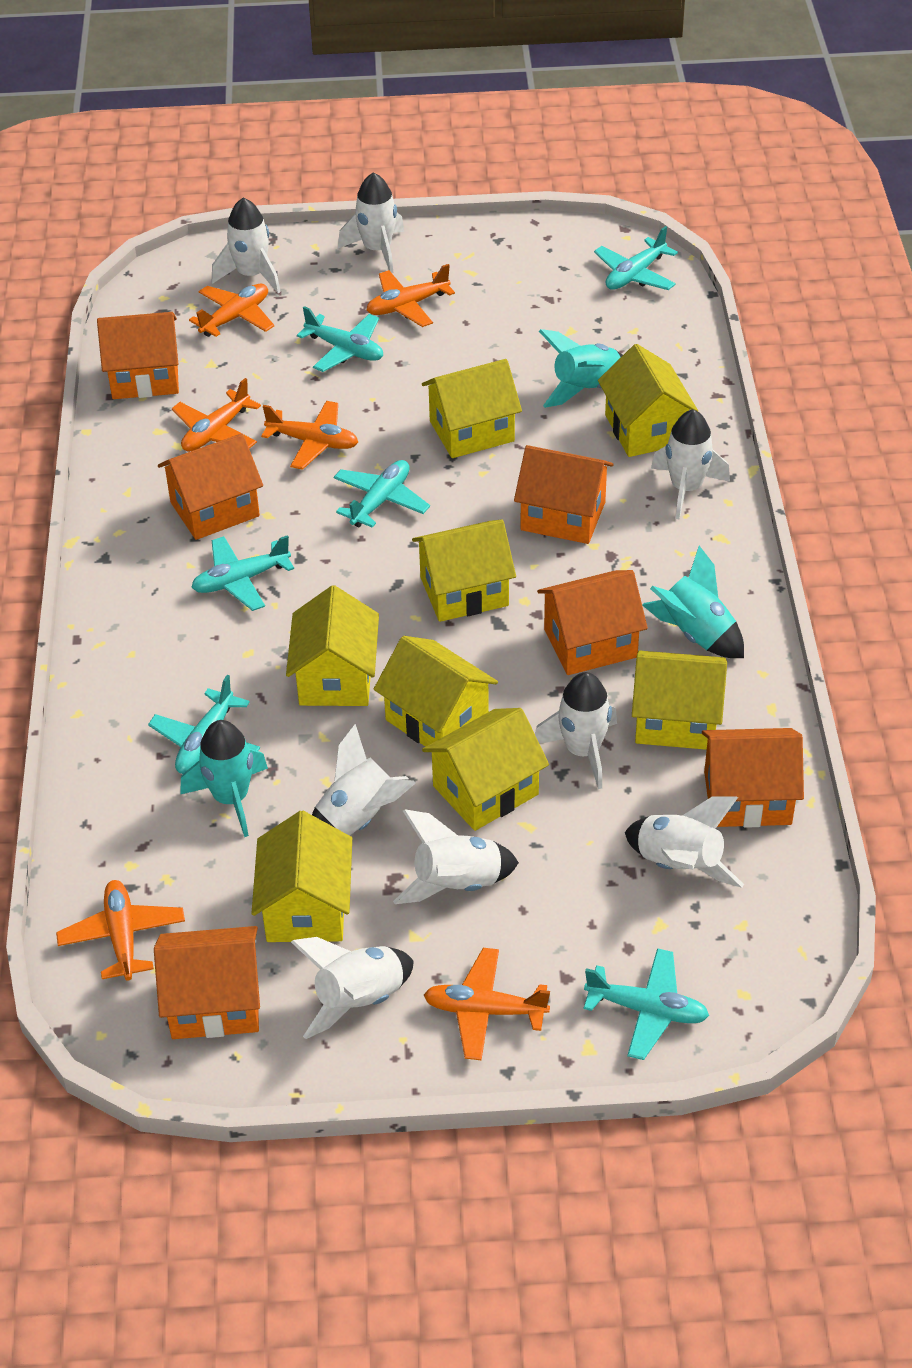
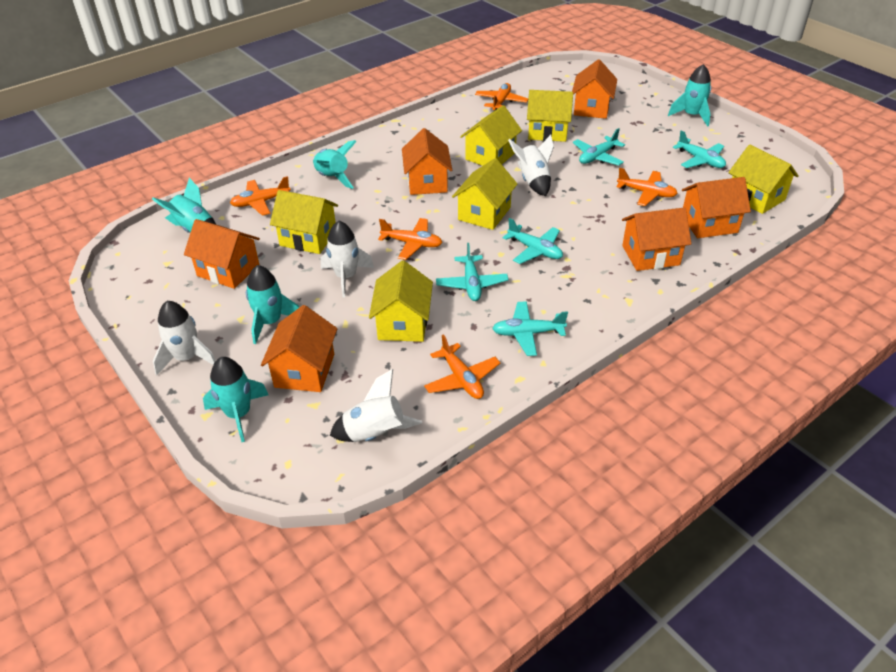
orange plane: 6 -> 5
turquoise plane: 6 -> 5
turquoise rocket: 3 -> 5
white rocket: 8 -> 4
yellow house: 8 -> 6

